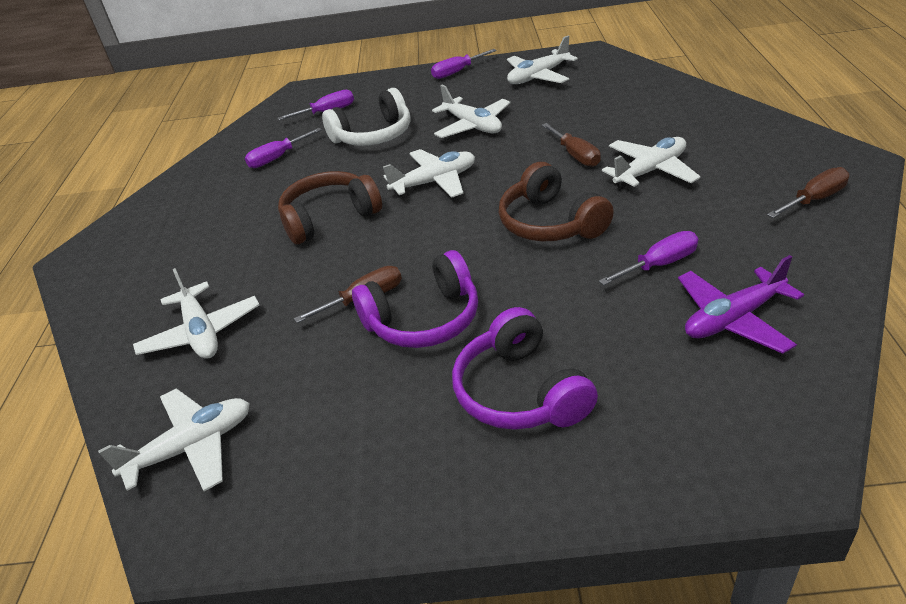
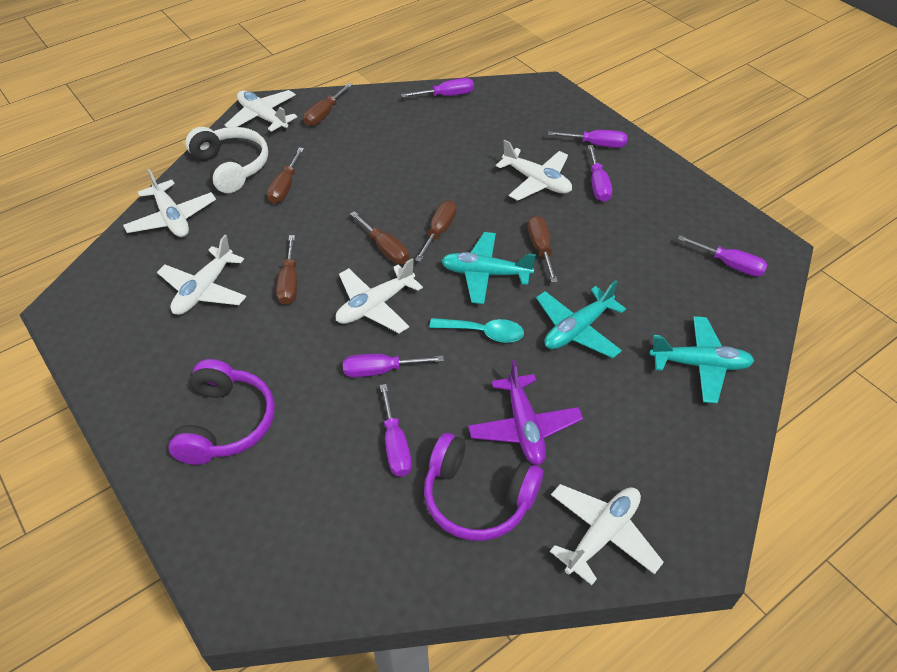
brown headphones: 2 -> 0
brown screwdriver: 3 -> 6
purple screwdriver: 4 -> 6
turquoise plane: 0 -> 3
turquoise spoon: 0 -> 1

